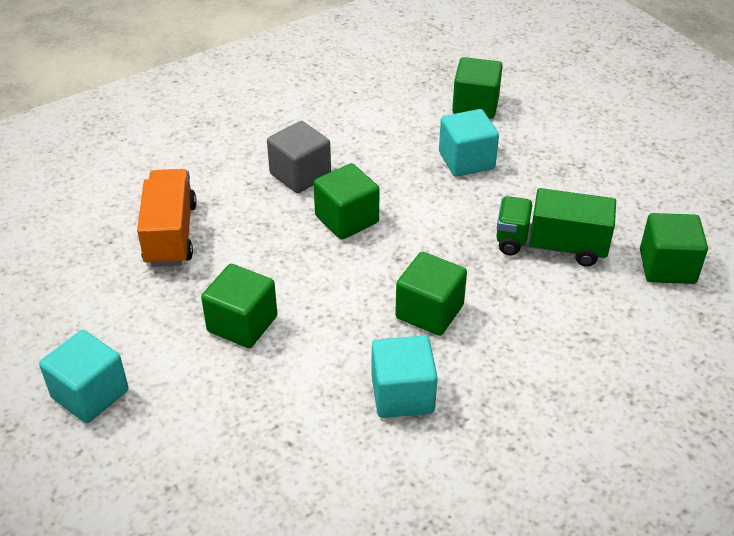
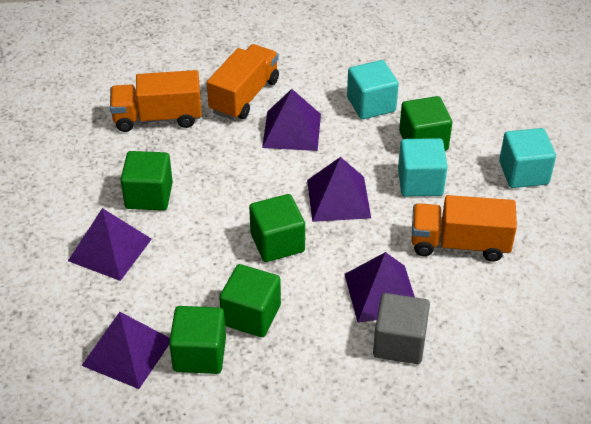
green truck: 1 -> 0
orange truck: 1 -> 3
purple pyramid: 0 -> 5

